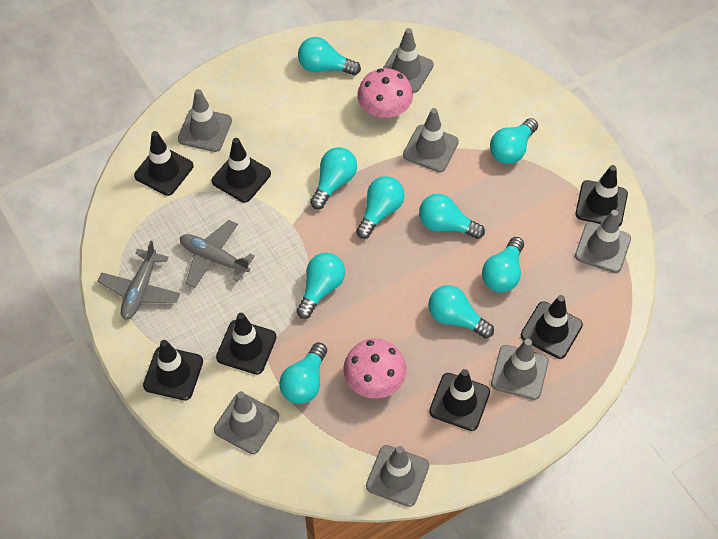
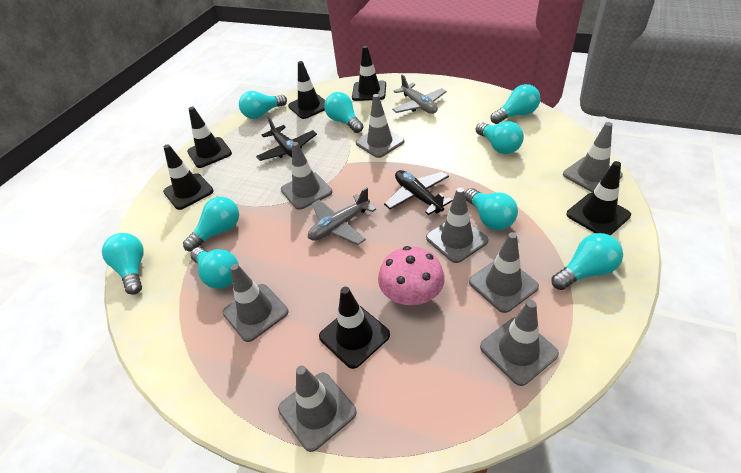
black plane: 0 -> 2
black traffic cone: 7 -> 6
grey traffic cone: 7 -> 8
pink mushroom: 2 -> 1

